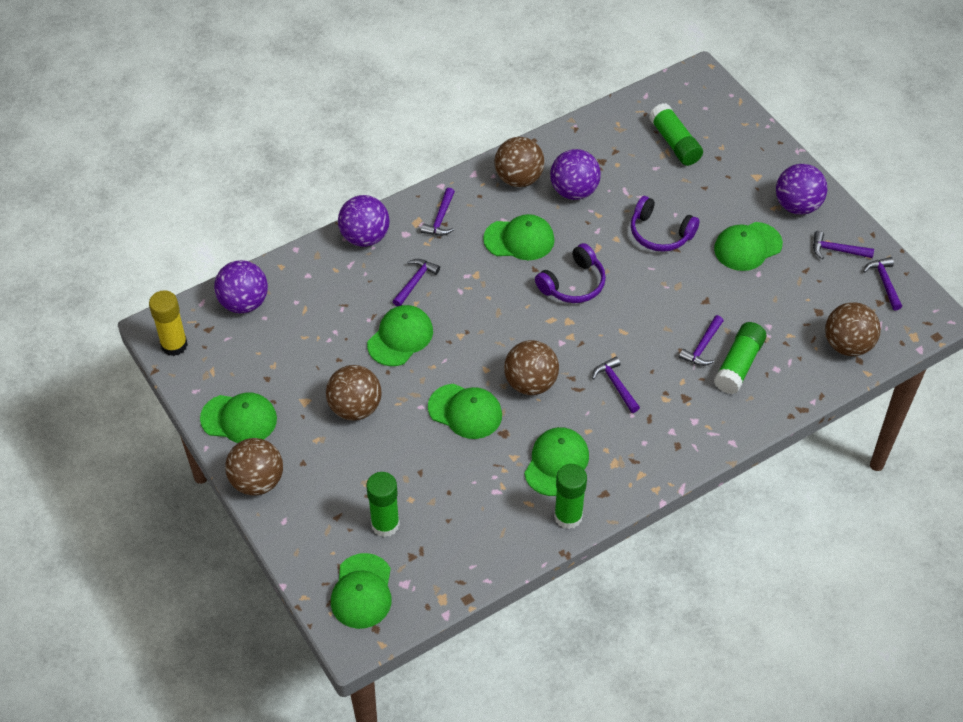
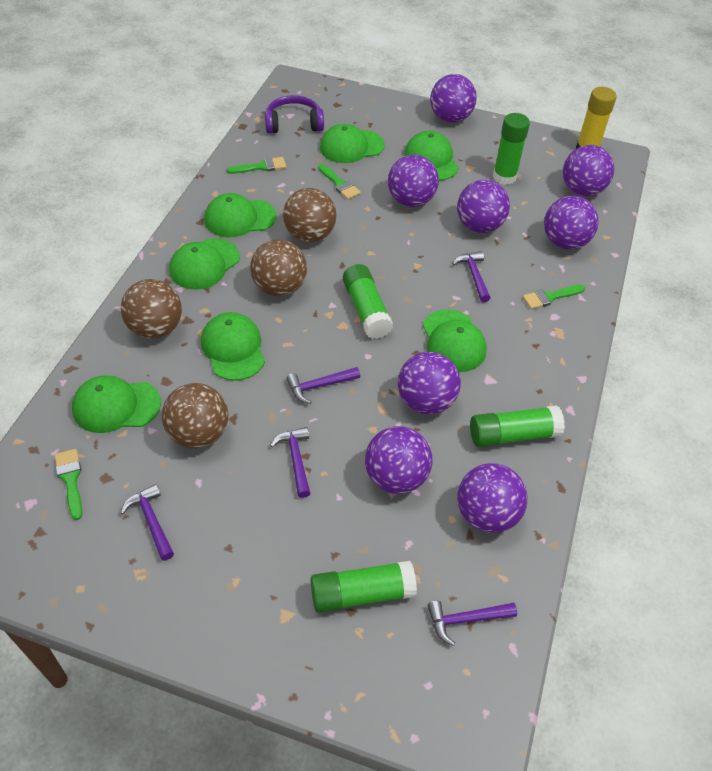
brown ball: 5 -> 4
green brush: 0 -> 4
purple ball: 4 -> 8
purple hammer: 6 -> 5
purple headphones: 2 -> 1

